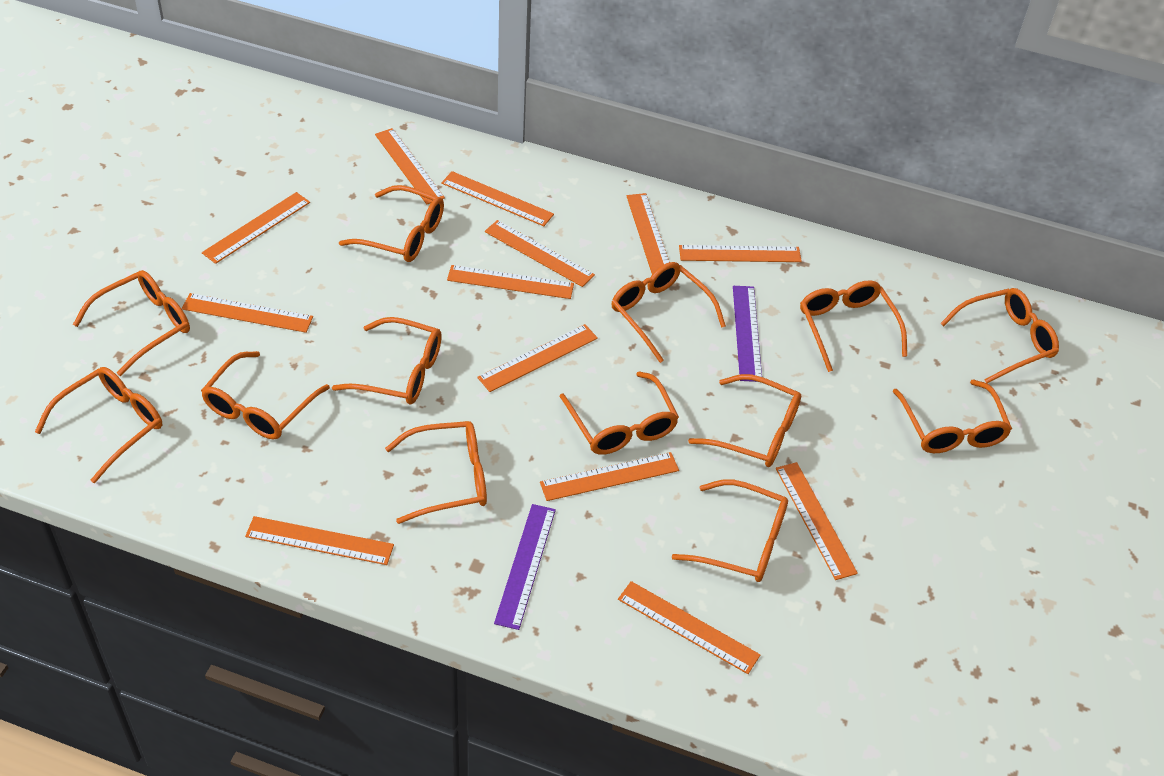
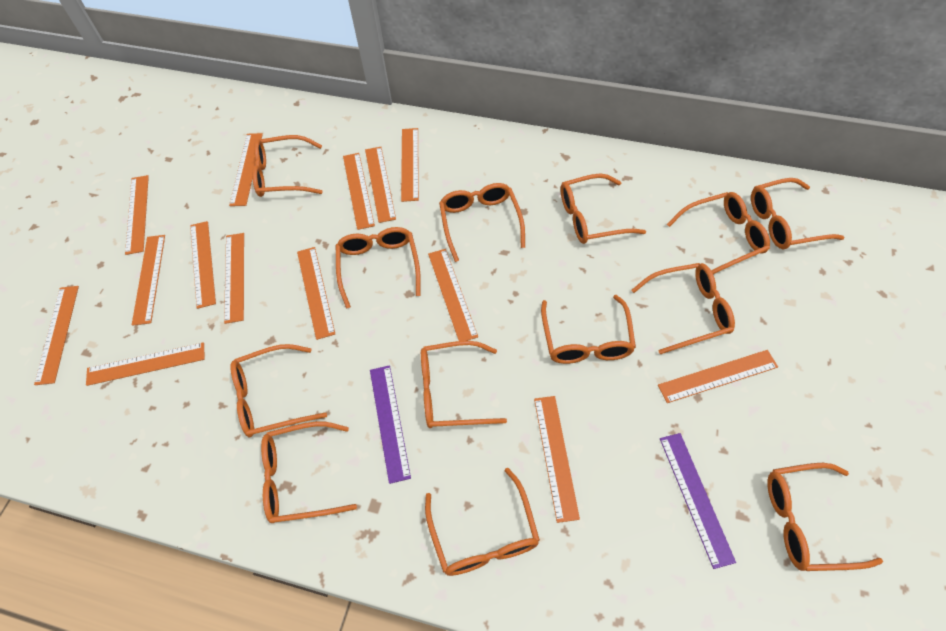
orange ruler: 13 -> 14

